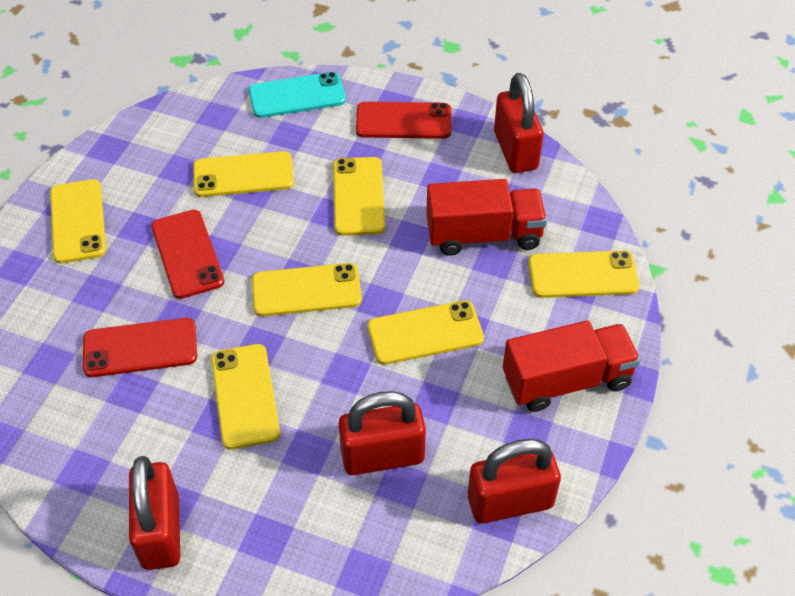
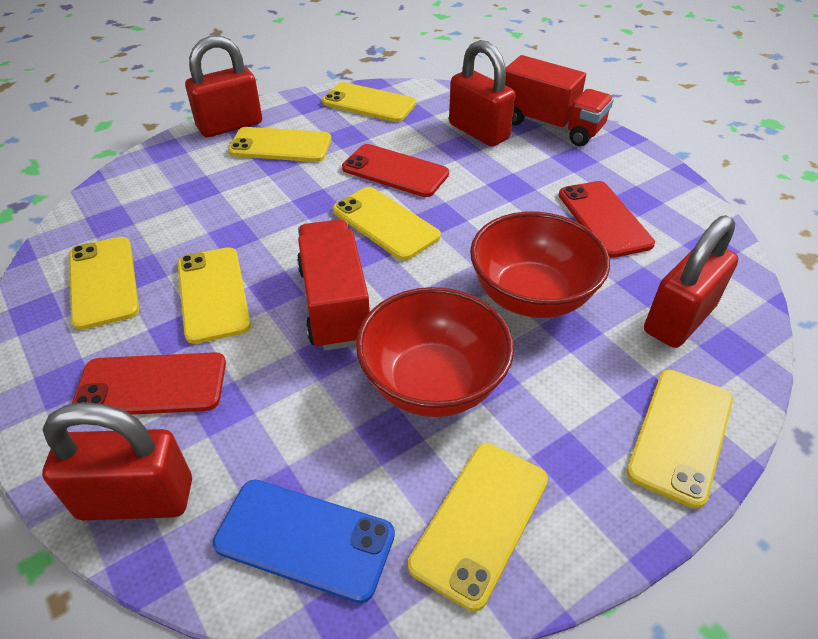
blue phone: 0 -> 1
red bowl: 0 -> 2
turquoise phone: 1 -> 0

